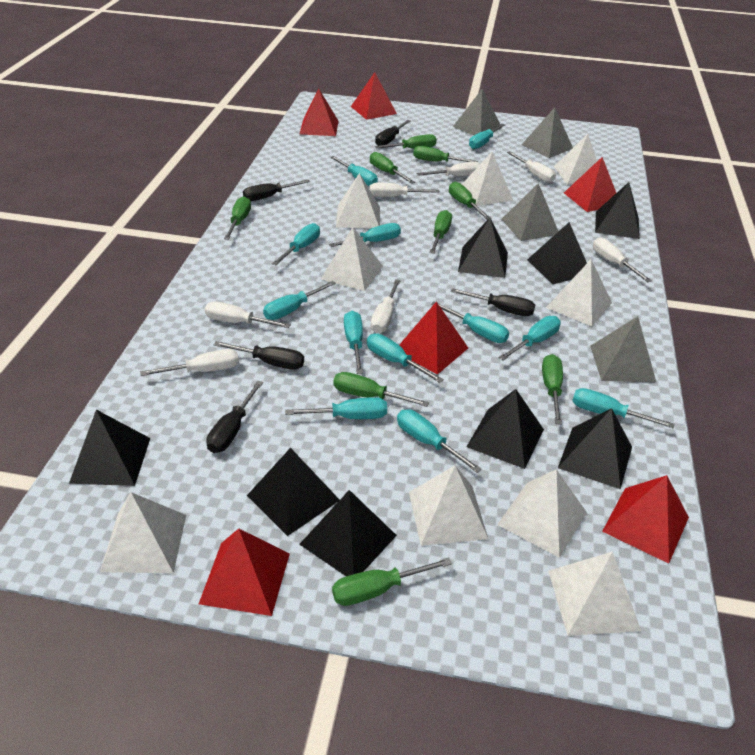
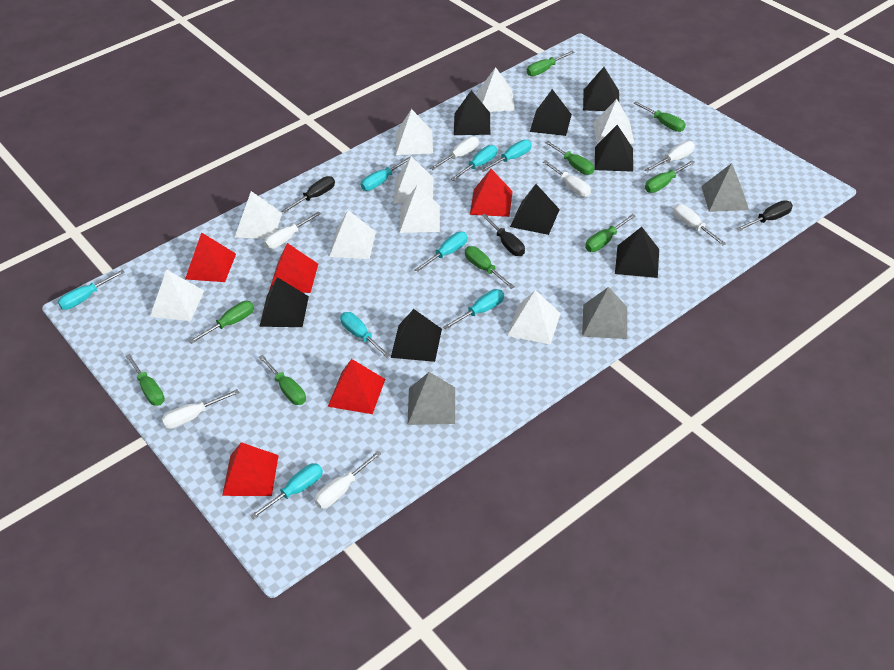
black screwdriver: 5 -> 3
grey pyramid: 4 -> 3
red pyramid: 6 -> 5
turquoise screwdriver: 12 -> 8

